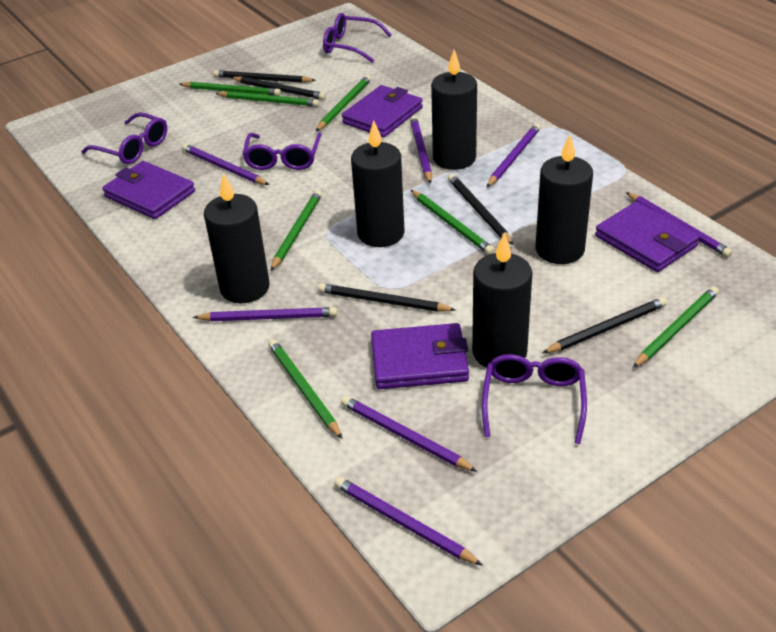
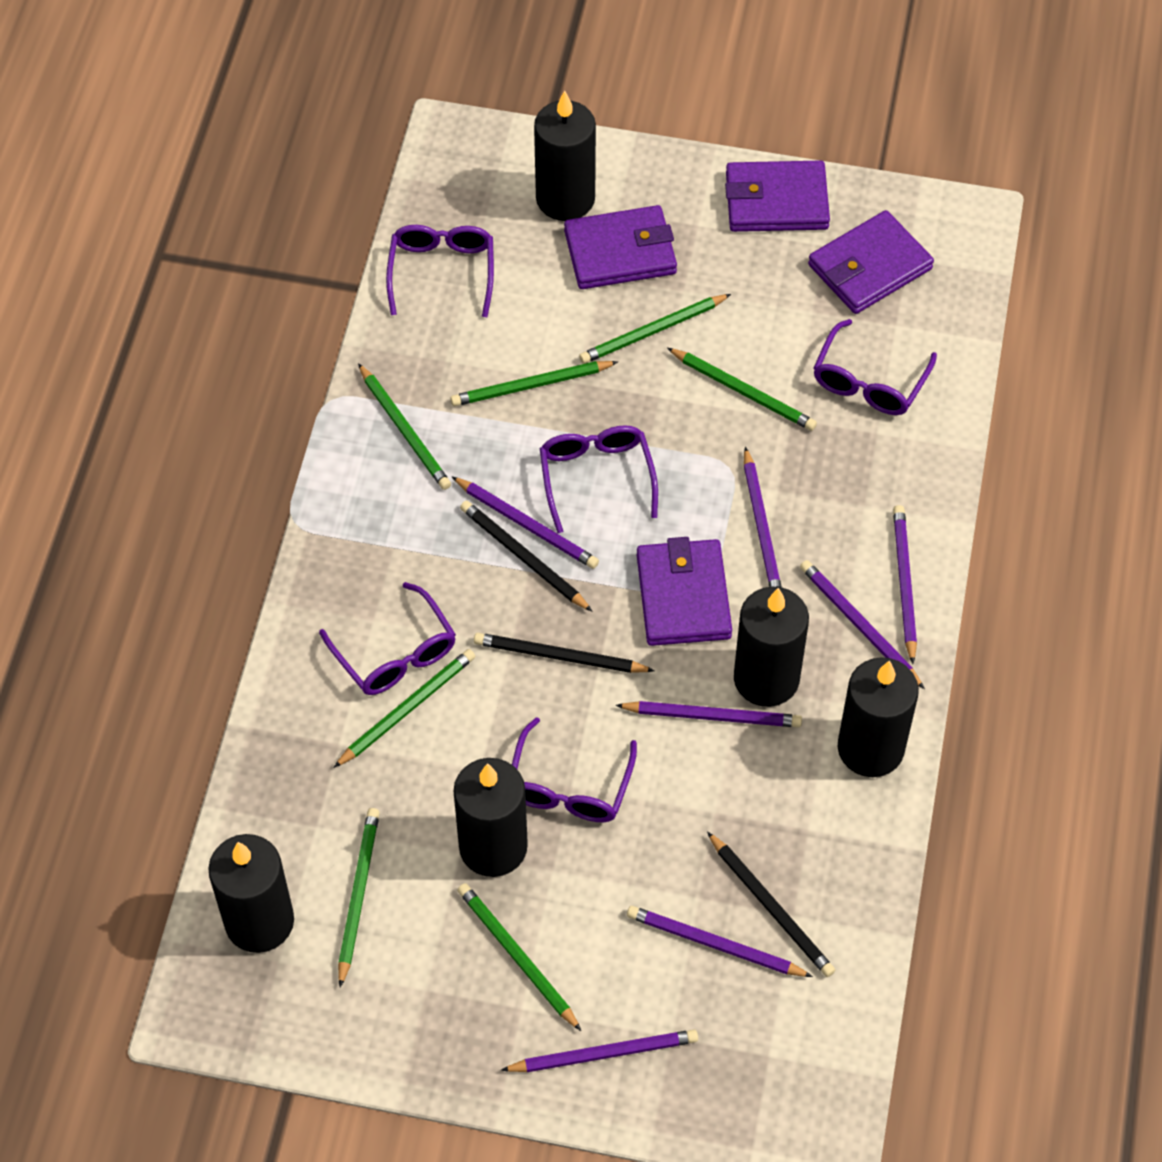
black pencil: 5 -> 3
purple glasses: 4 -> 5

